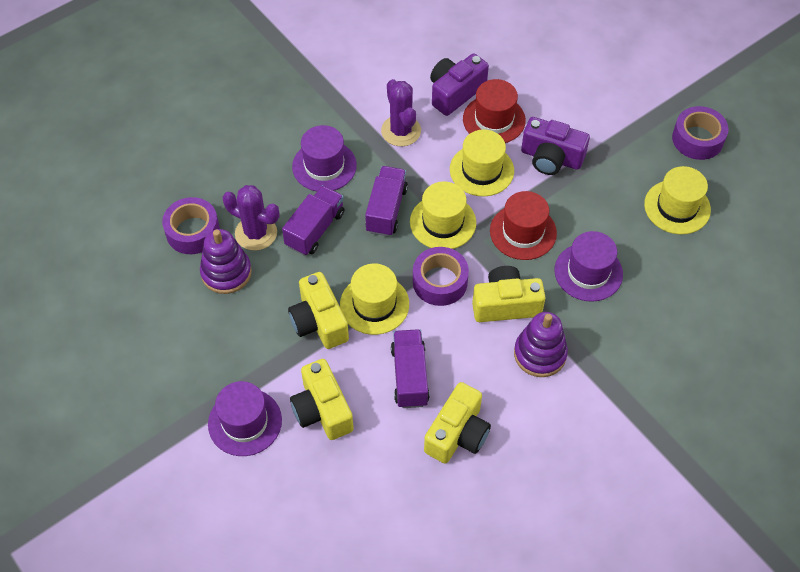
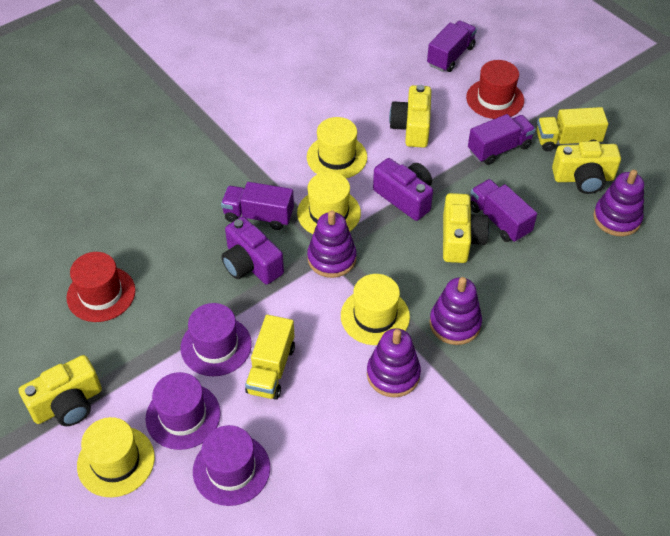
purple cactus: 2 -> 0
purple stacking toy: 2 -> 4
purple tape: 3 -> 0
purple truck: 3 -> 4
yellow truck: 0 -> 2

